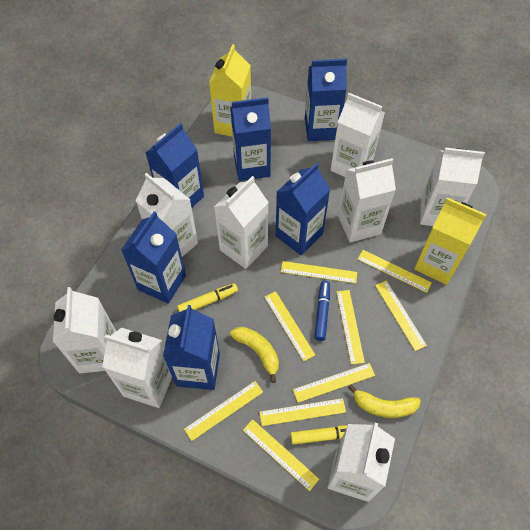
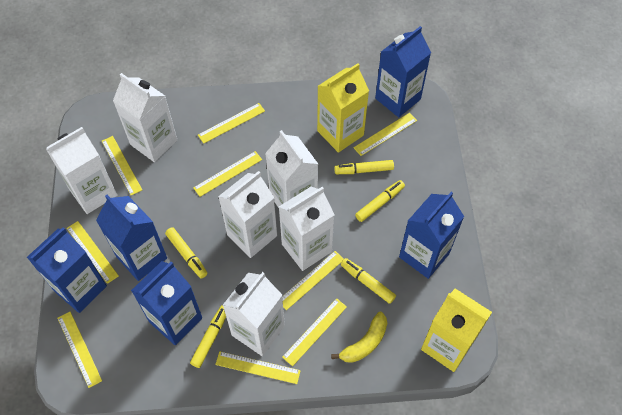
blue carton: 6 -> 5
blue marker: 1 -> 0
white carton: 8 -> 6
yellow banana: 2 -> 1
yellow marker: 2 -> 5

